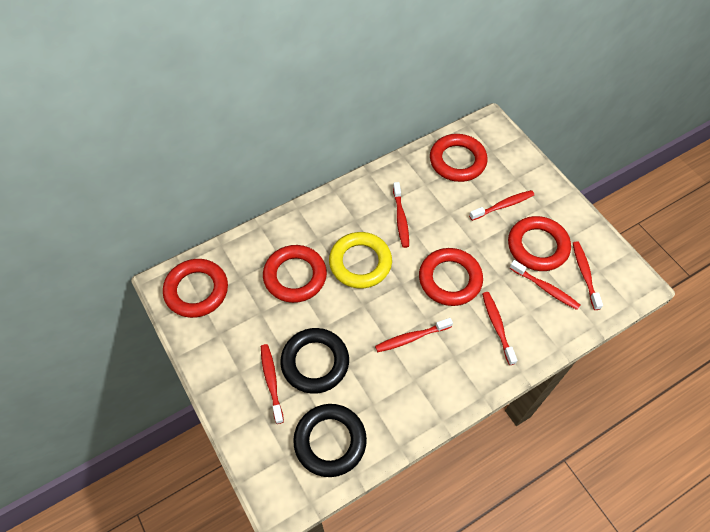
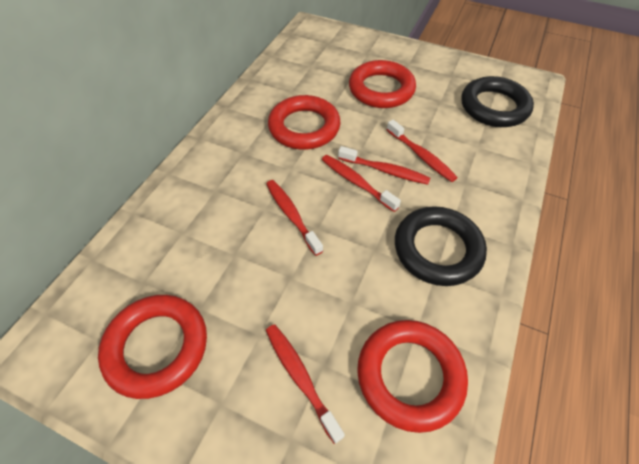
red ring: 5 -> 4
red toothbrush: 7 -> 5
yellow ring: 1 -> 0

